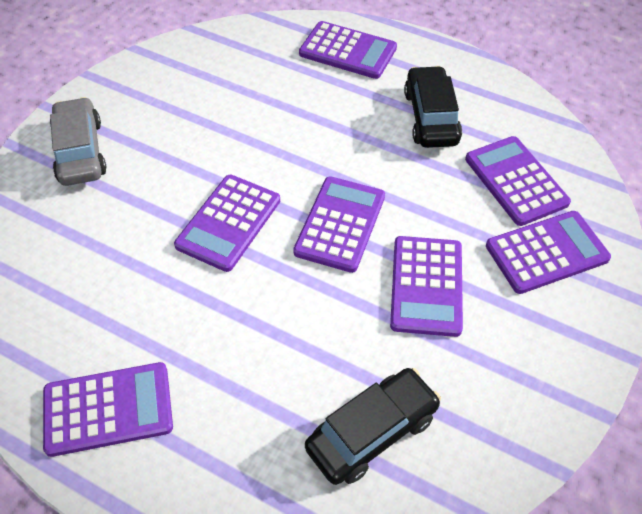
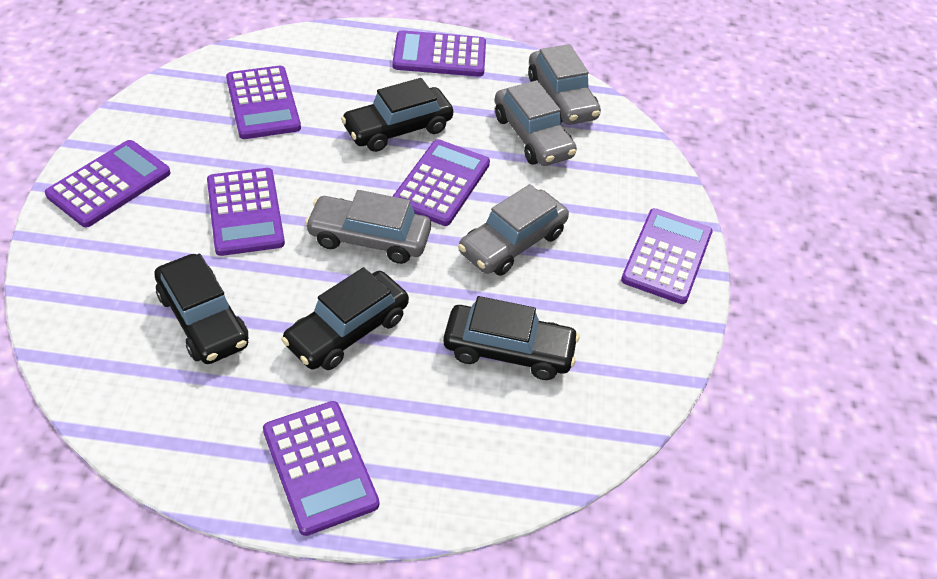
black car: 2 -> 4
grey car: 1 -> 4

